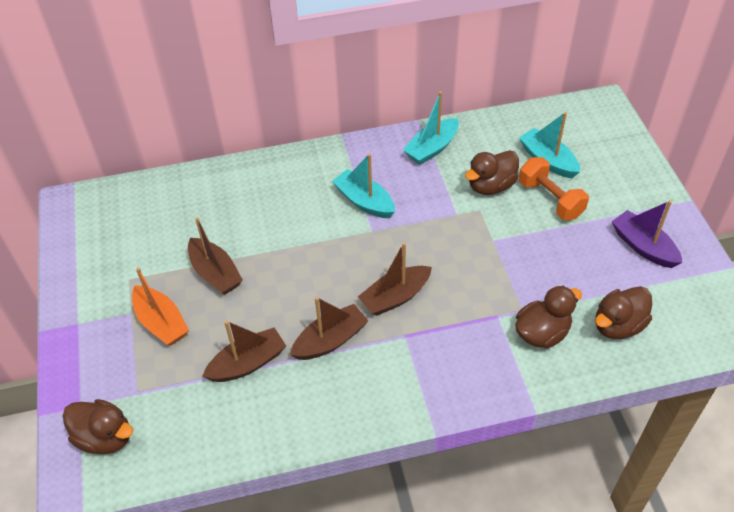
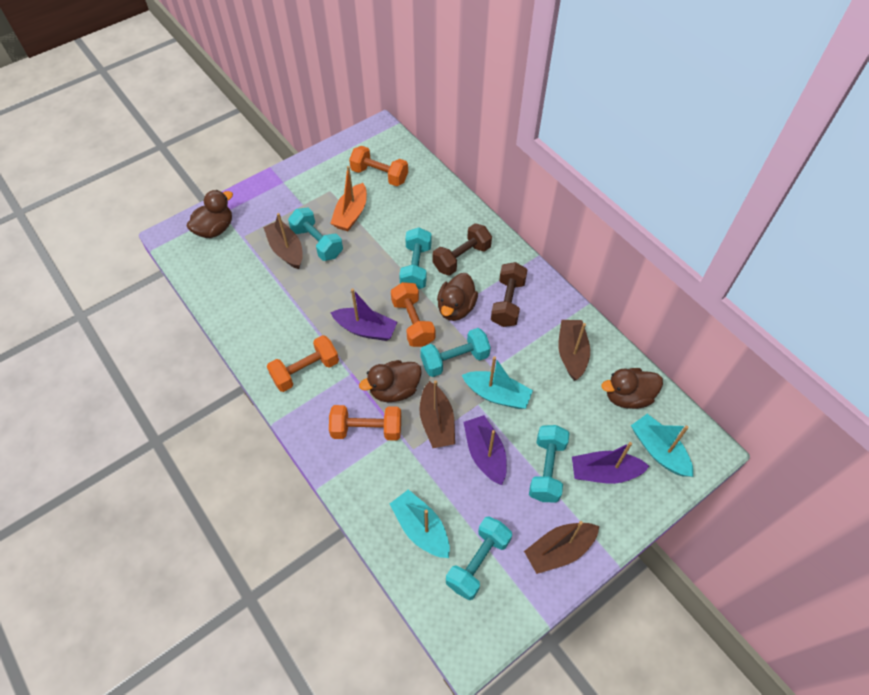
brown dumbbell: 0 -> 2
orange dumbbell: 1 -> 4
purple boat: 1 -> 3
turquoise dumbbell: 0 -> 5

